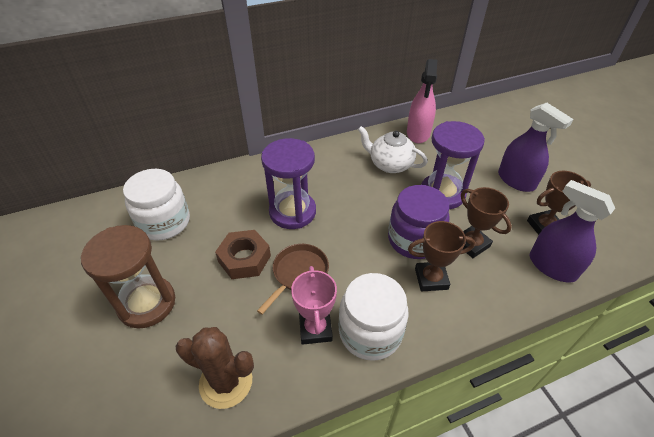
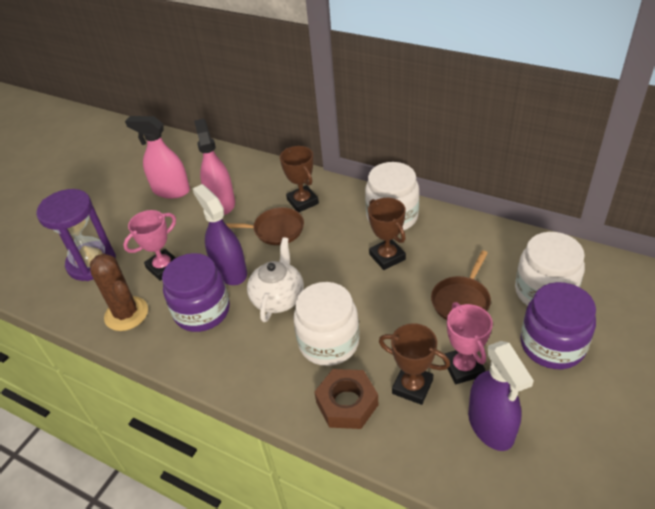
brown hourglass: 1 -> 0
brown pan: 1 -> 2
pink spray bottle: 1 -> 2
pink trophy: 1 -> 2
purple hourglass: 2 -> 1
purple jar: 1 -> 2
white jar: 2 -> 3

